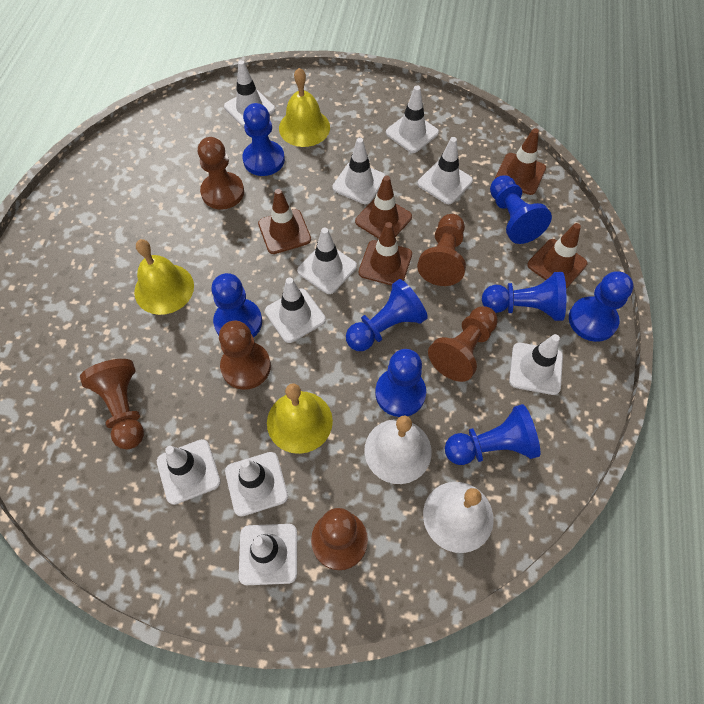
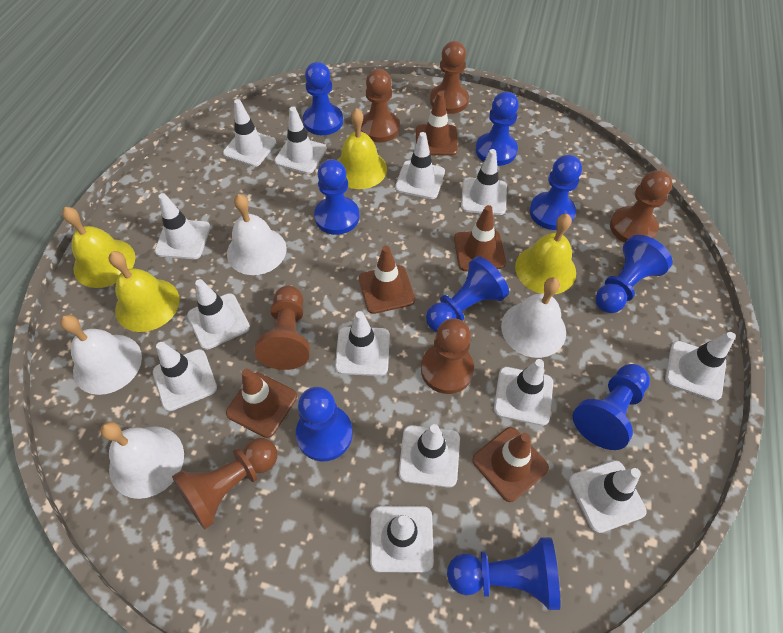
blue pawn: 8 -> 9
white bell: 2 -> 4
white traffic cone: 10 -> 13
yellow bell: 3 -> 4

